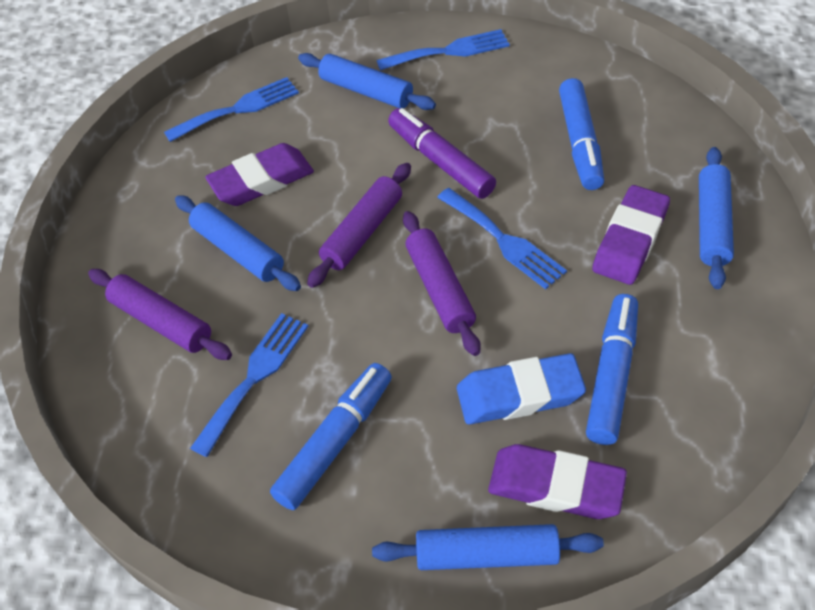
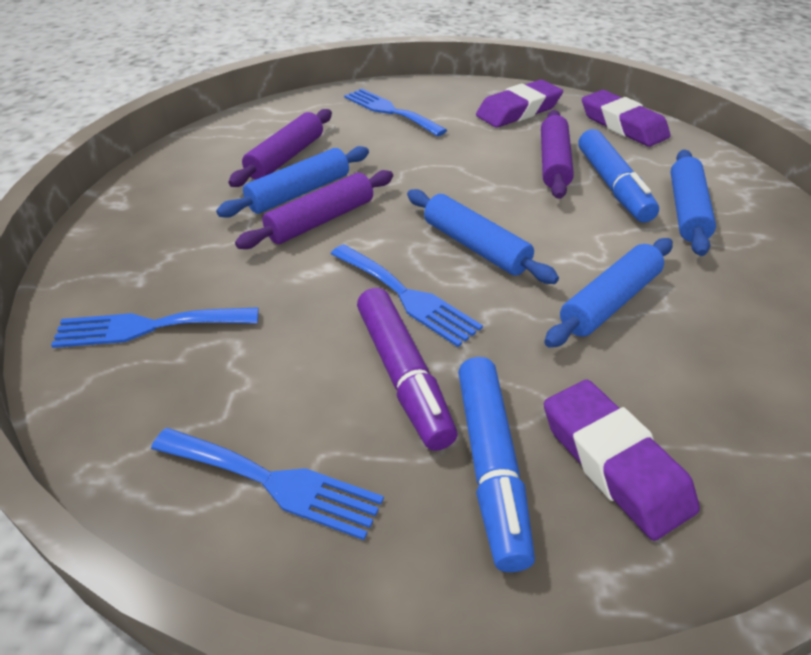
blue eraser: 1 -> 0
blue marker: 3 -> 2

